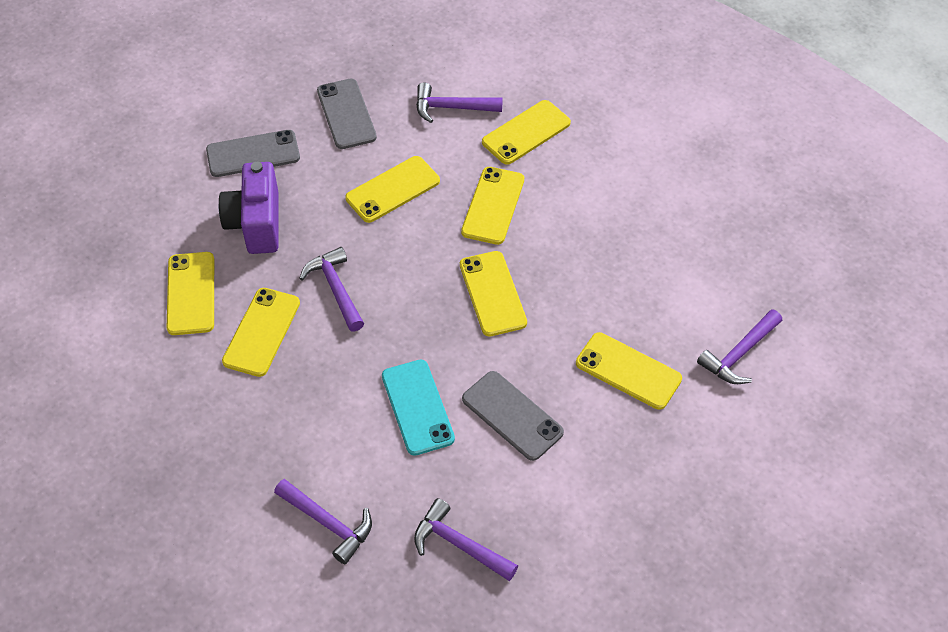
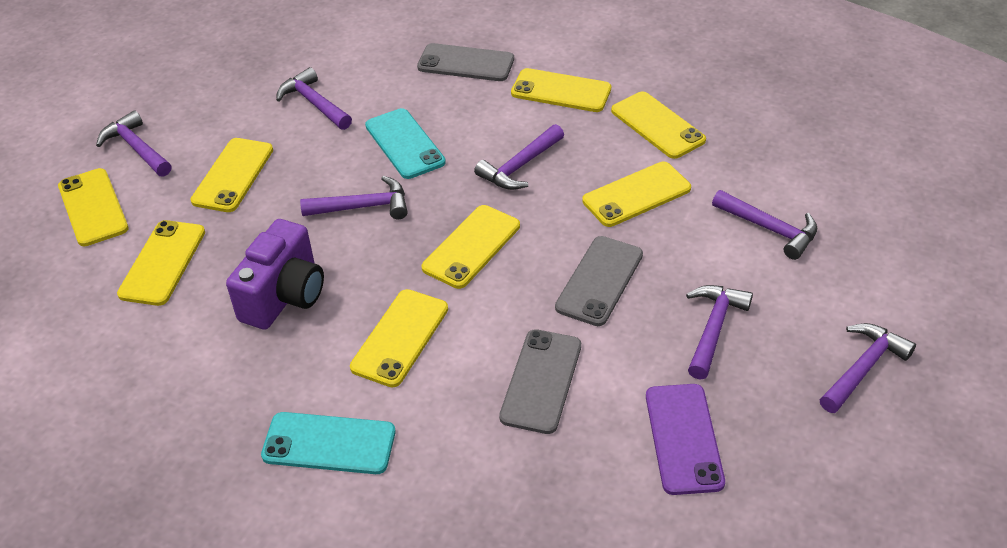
purple hammer: 5 -> 7
purple phone: 0 -> 1
turquoise phone: 1 -> 2
yellow phone: 7 -> 8

